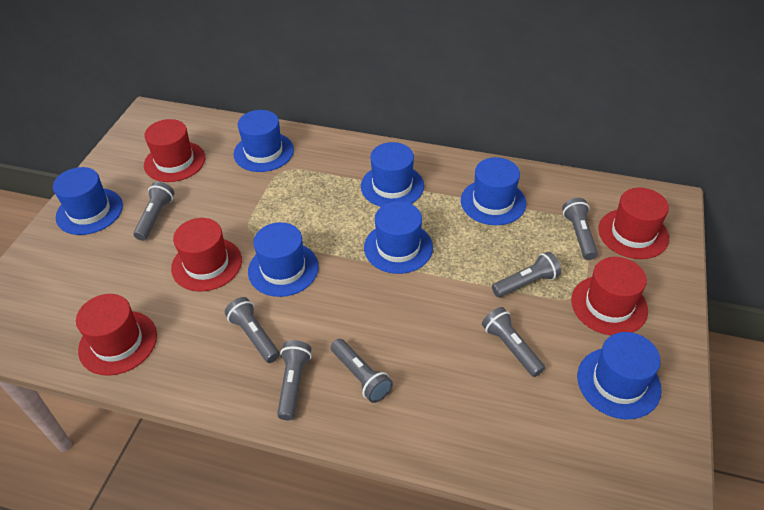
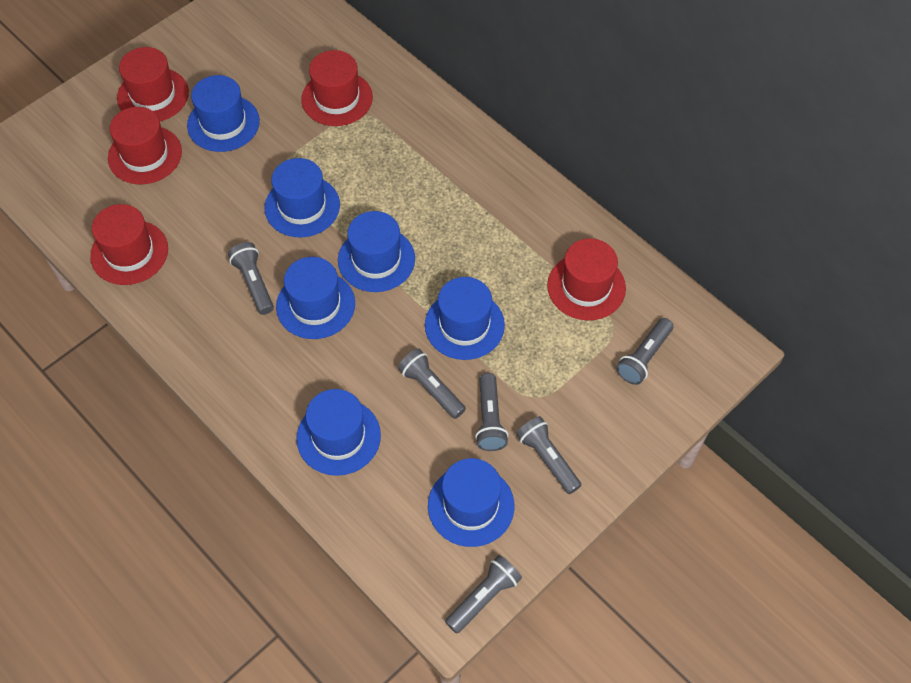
grey flashlight: 7 -> 6

